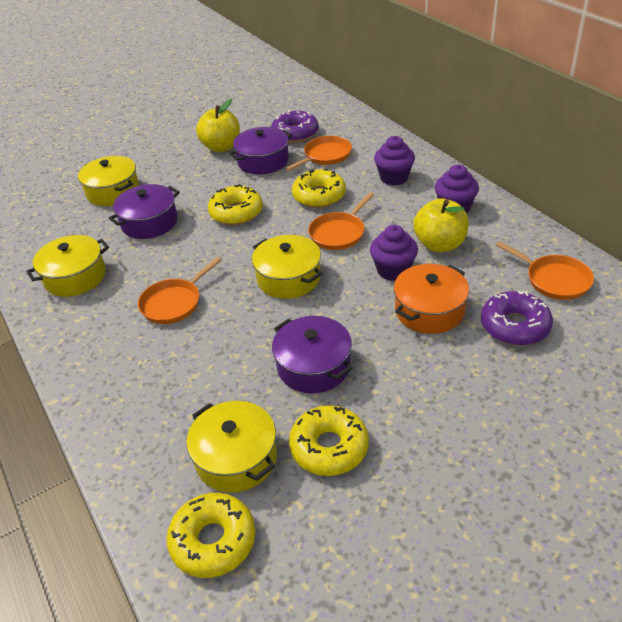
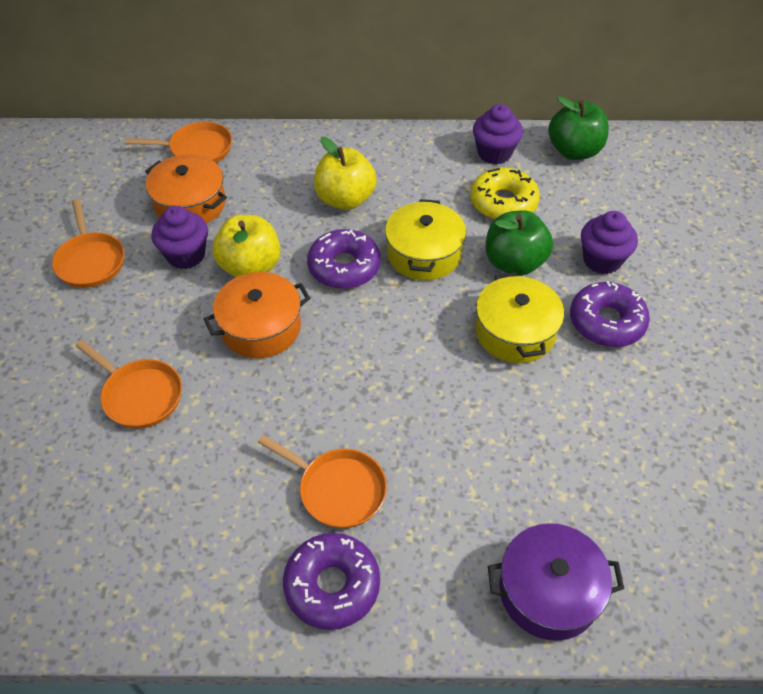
green apple: 0 -> 2
orange pot: 1 -> 2
purple donut: 2 -> 3
purple pot: 3 -> 1
yellow donut: 4 -> 1
yellow pot: 4 -> 2

